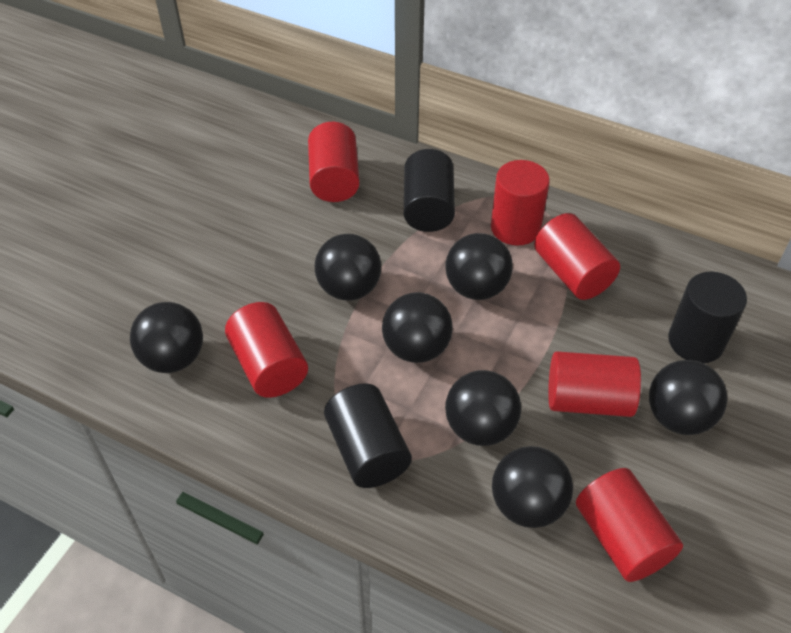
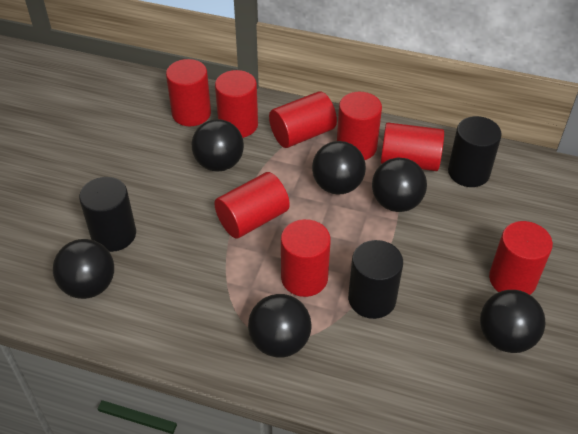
black ball: 7 -> 6
red cylinder: 6 -> 8

